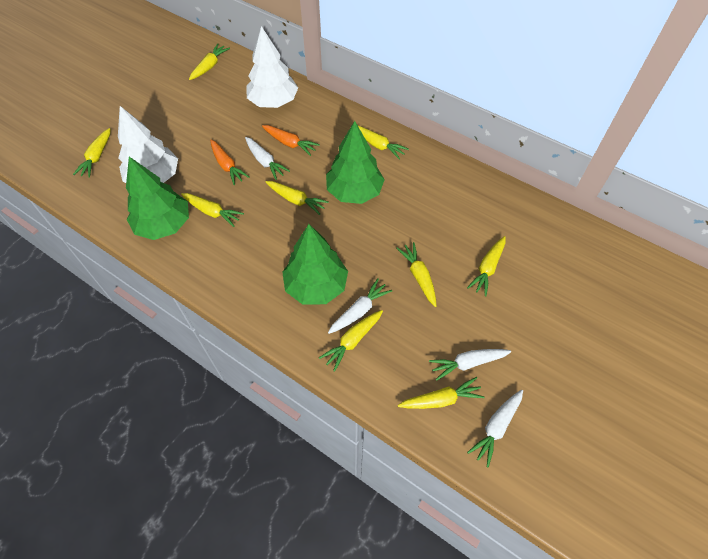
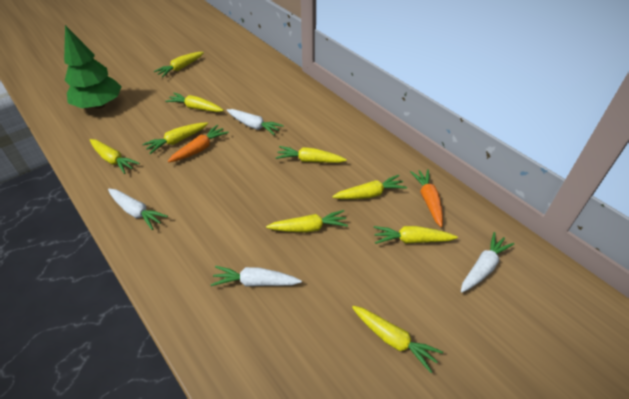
green tree: 3 -> 1
white tree: 2 -> 0

